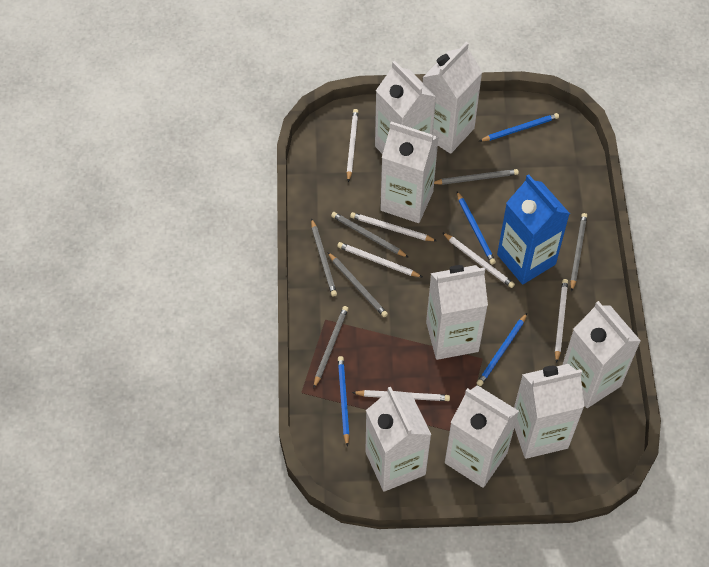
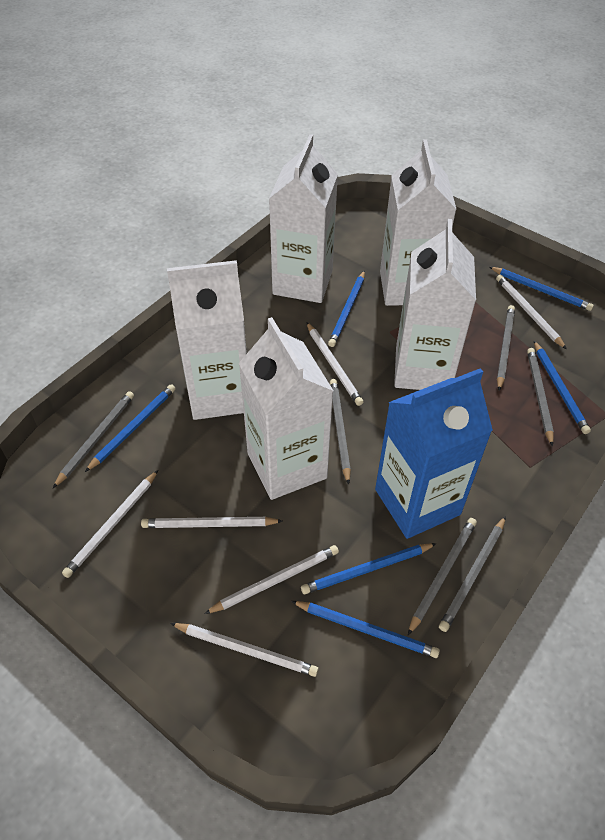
blue pencil: 4 -> 6
white carton: 8 -> 5

